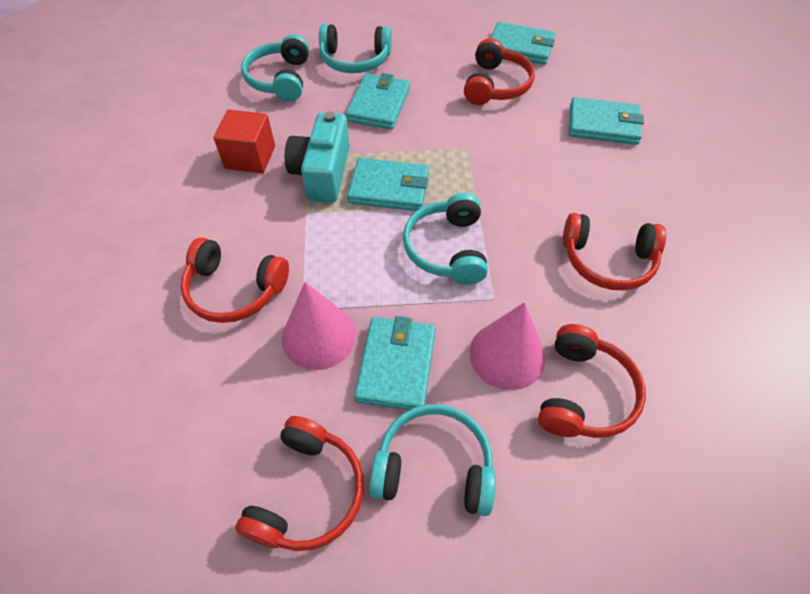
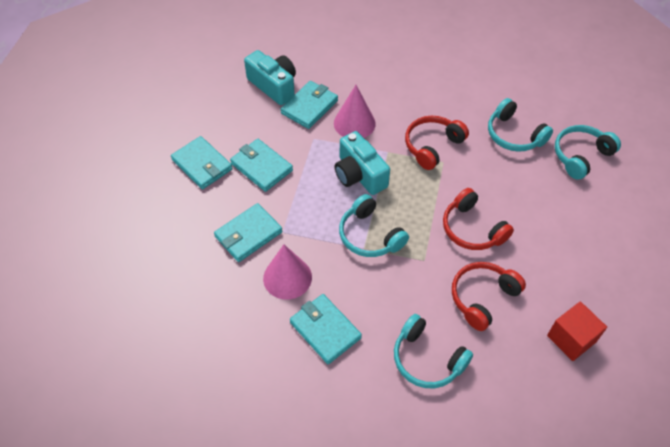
red headphones: 5 -> 3
turquoise camera: 1 -> 2

